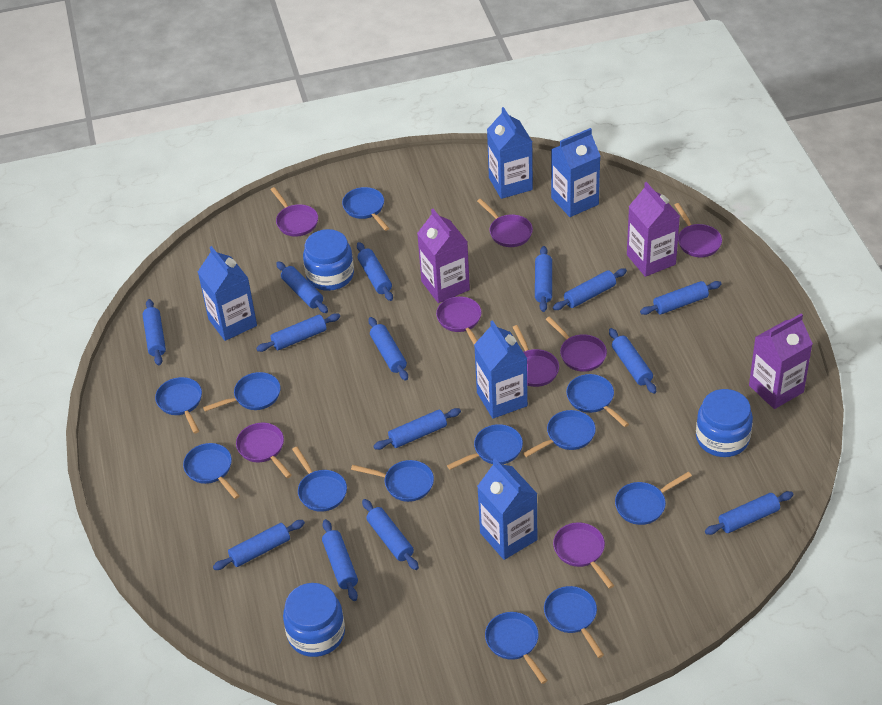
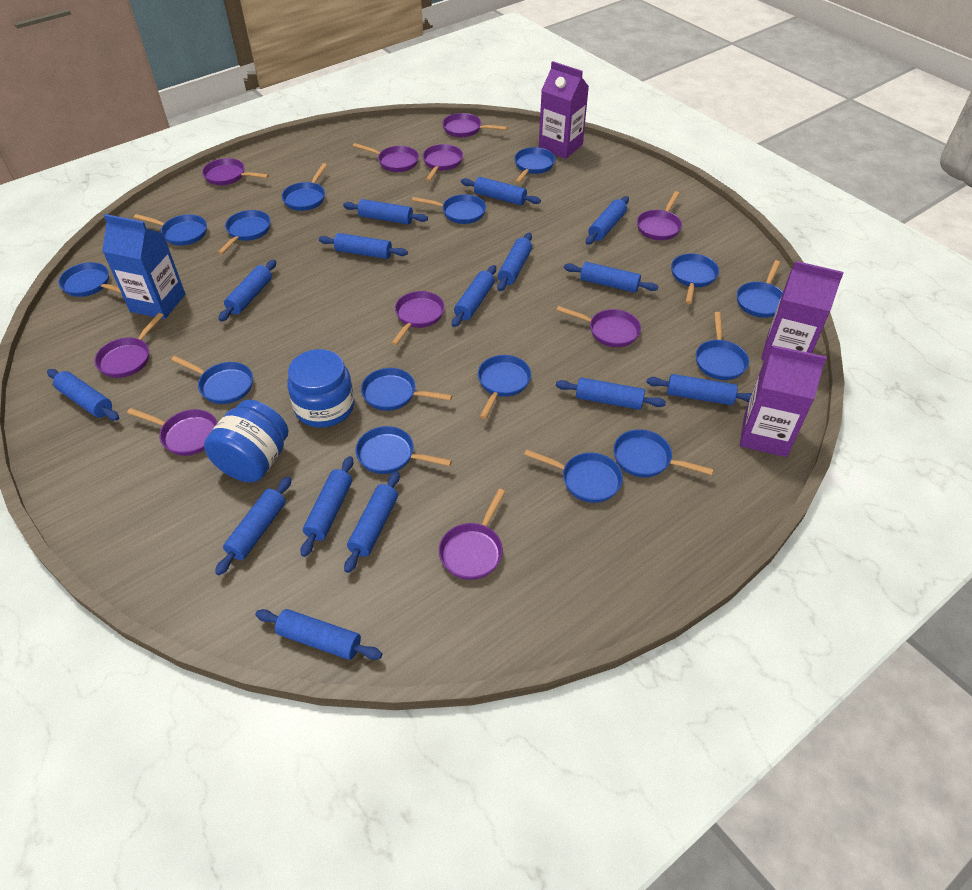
blue carton: 5 -> 1
blue jar: 3 -> 2
blue pan: 12 -> 15
blue rolling pin: 14 -> 15
purple pan: 8 -> 10

